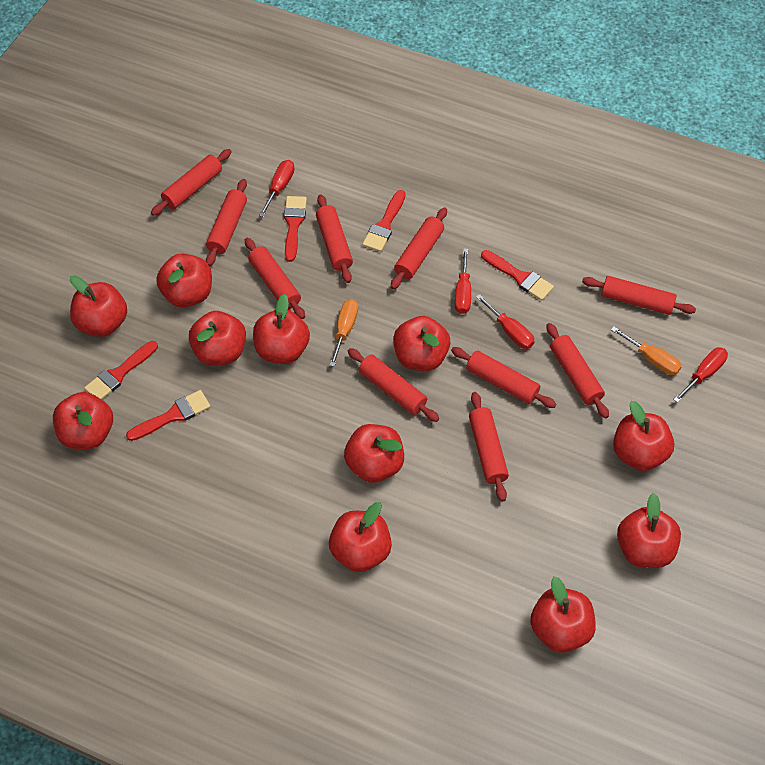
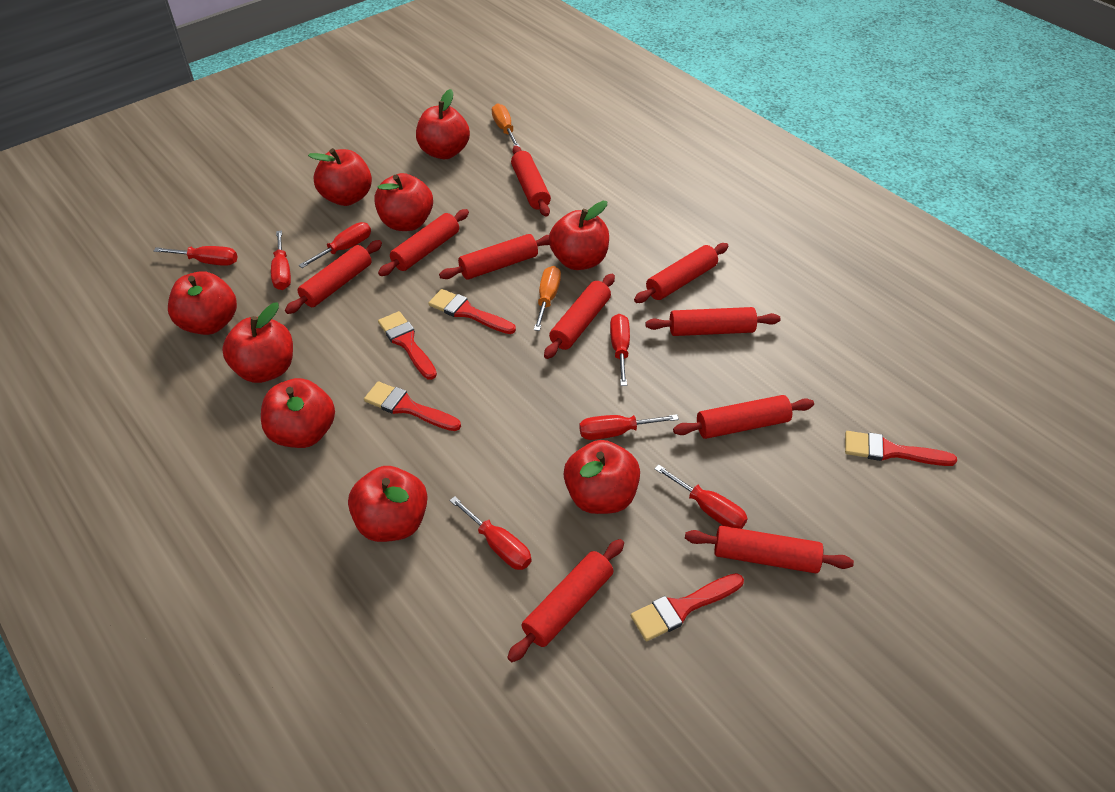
red apple: 11 -> 9
red screwdriver: 4 -> 7

